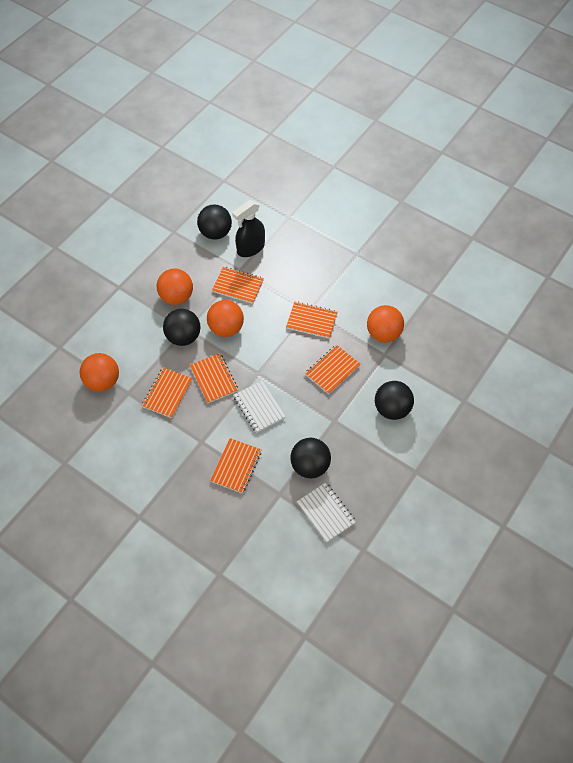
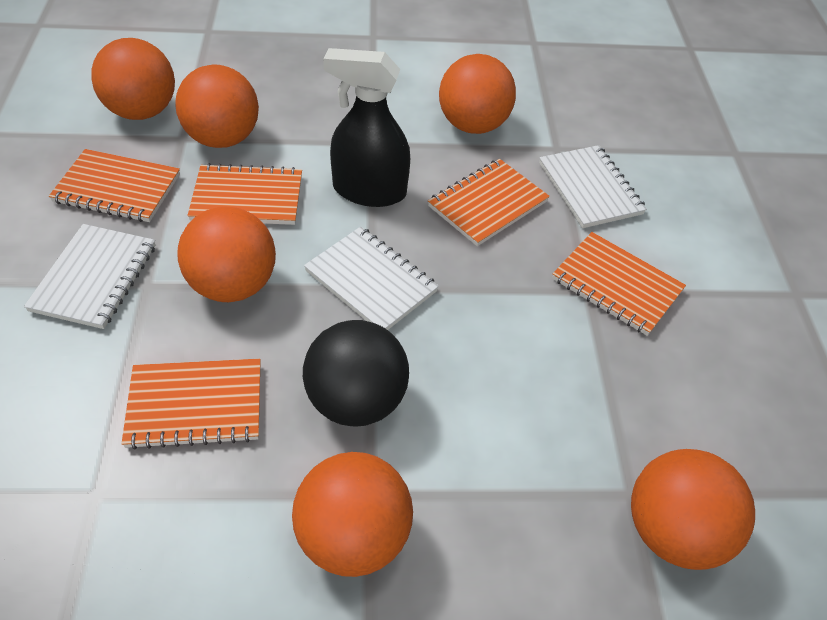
black ball: 4 -> 1
orange ball: 4 -> 6
orange notebook: 6 -> 5
white notebook: 2 -> 3

